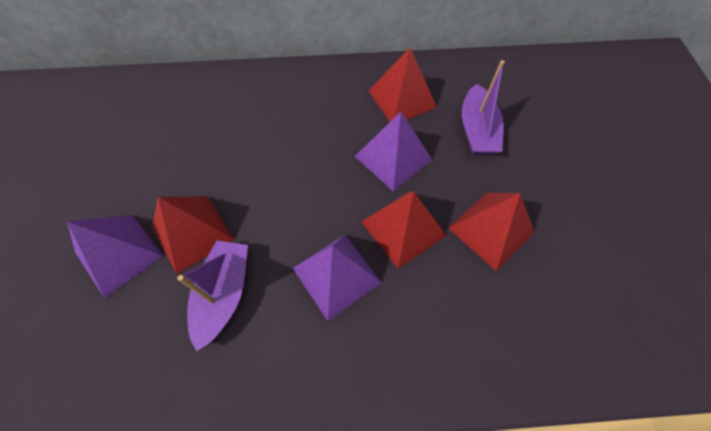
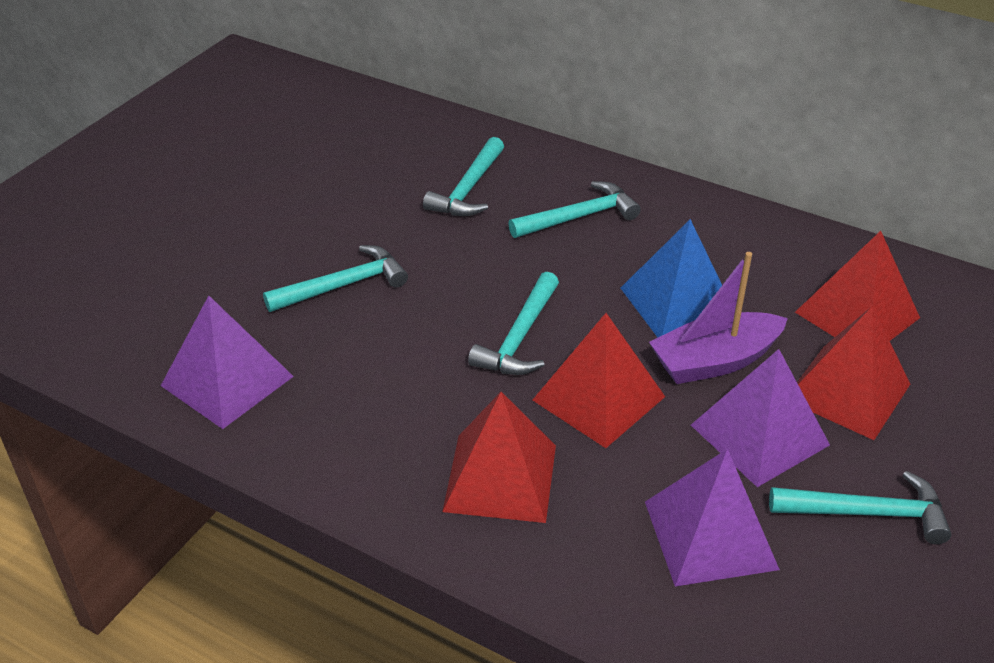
blue pyramid: 0 -> 1
purple boat: 2 -> 1
turquoise hammer: 0 -> 5

